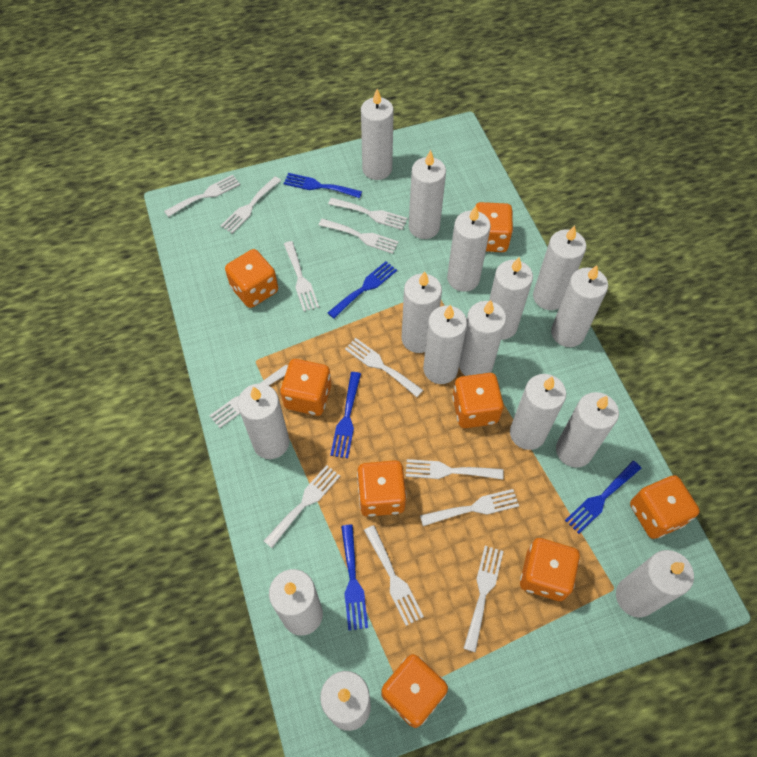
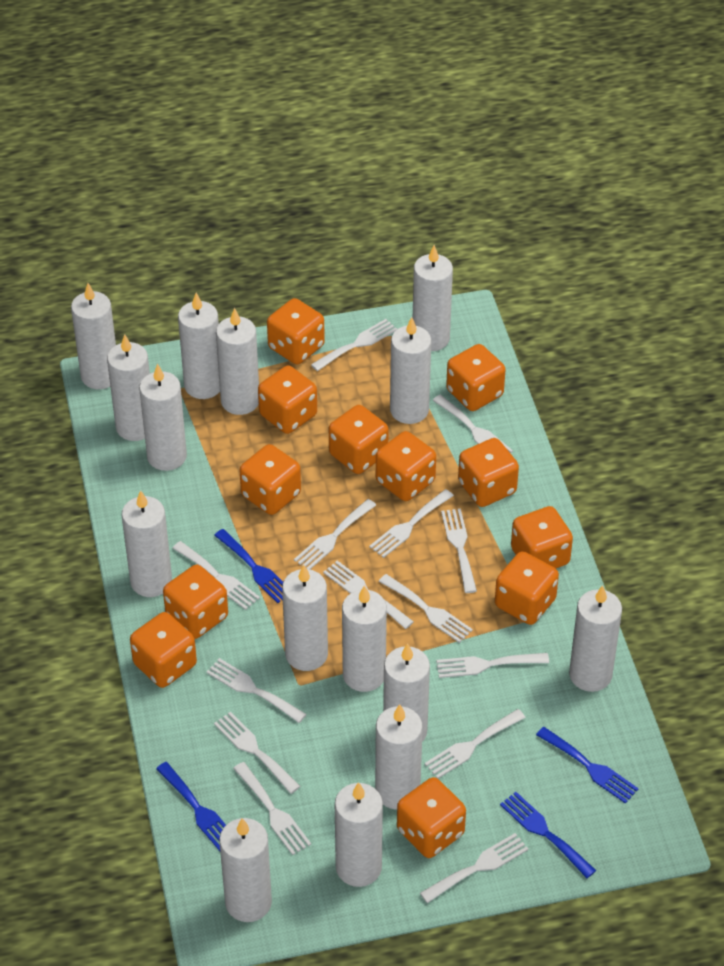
blue fork: 5 -> 4
orange dice: 8 -> 12
white fork: 12 -> 14

